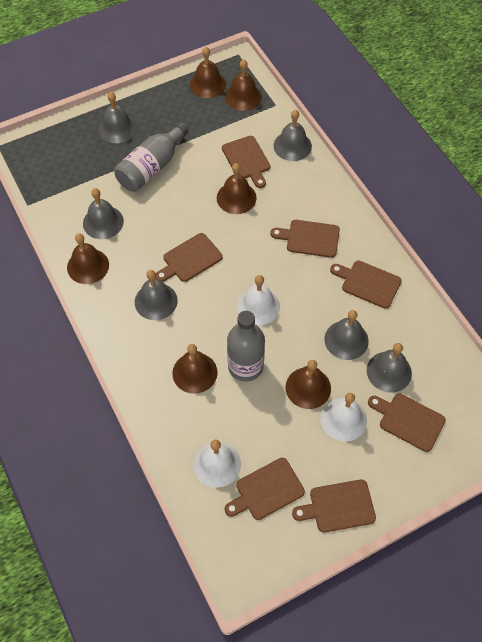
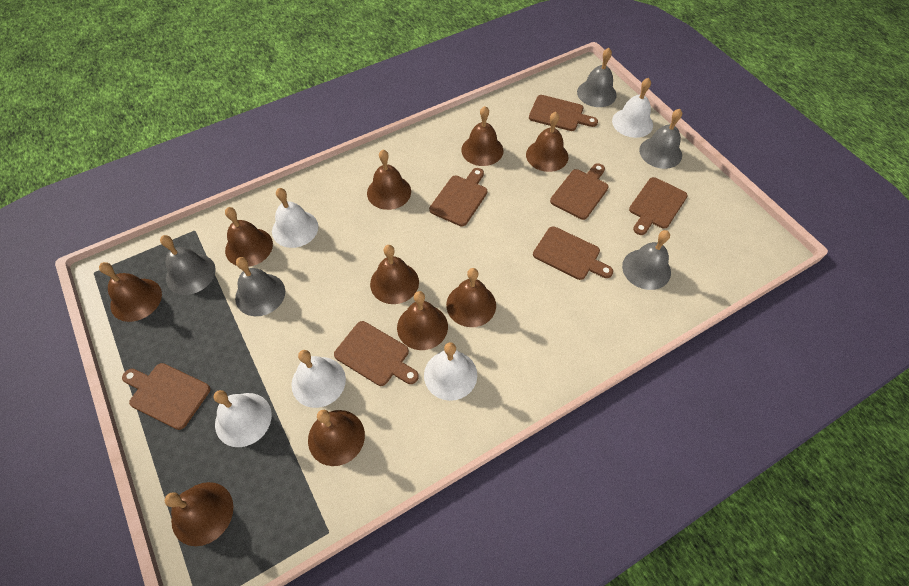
brown bell: 6 -> 10
grey bell: 6 -> 5
grey bottle: 2 -> 0
white bell: 3 -> 5

